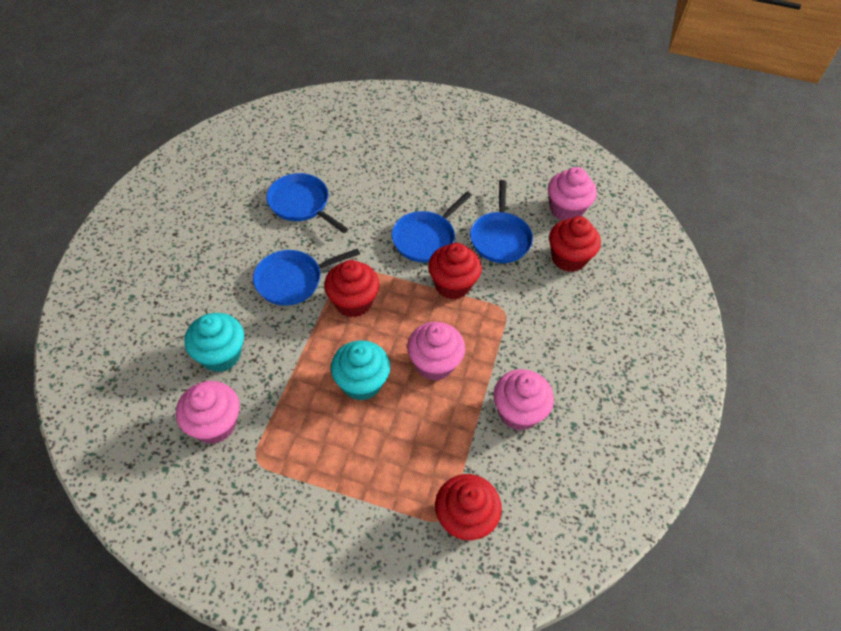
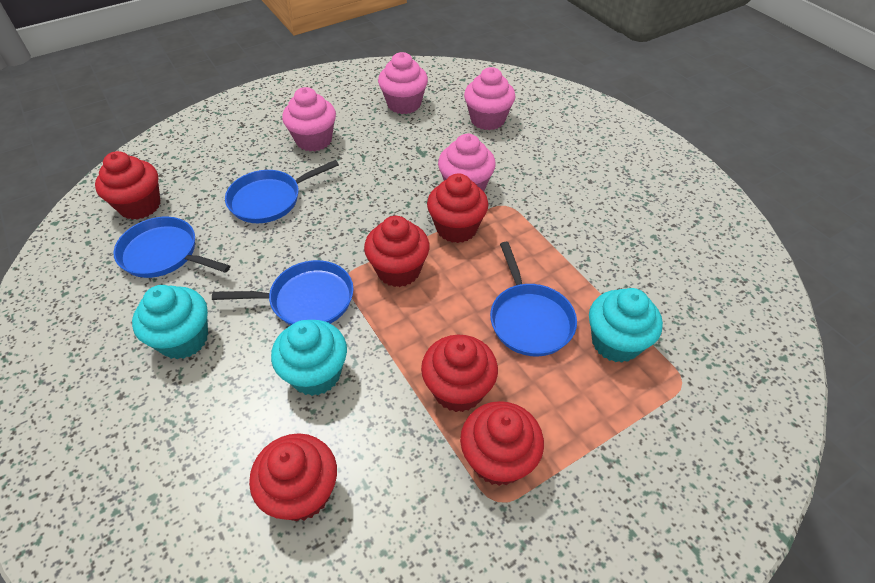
red cupcake: 4 -> 6
turquoise cupcake: 2 -> 3

